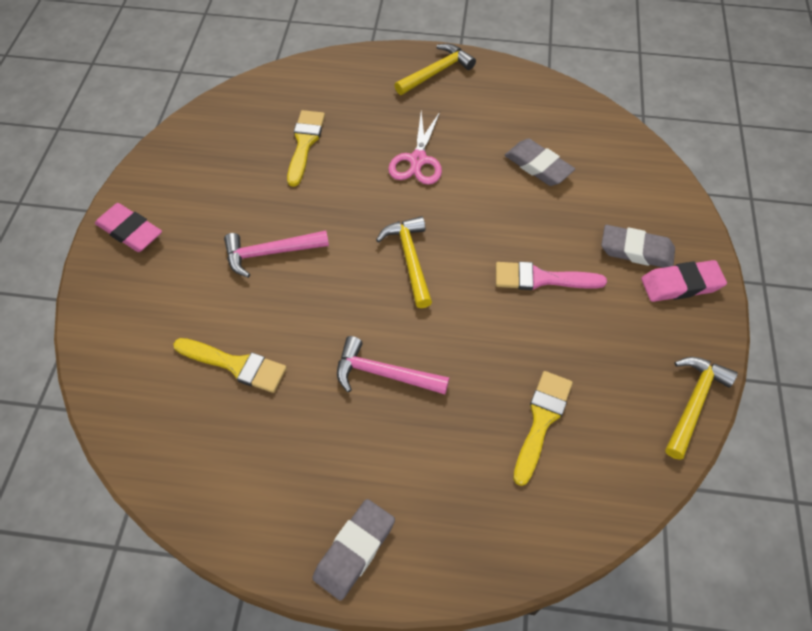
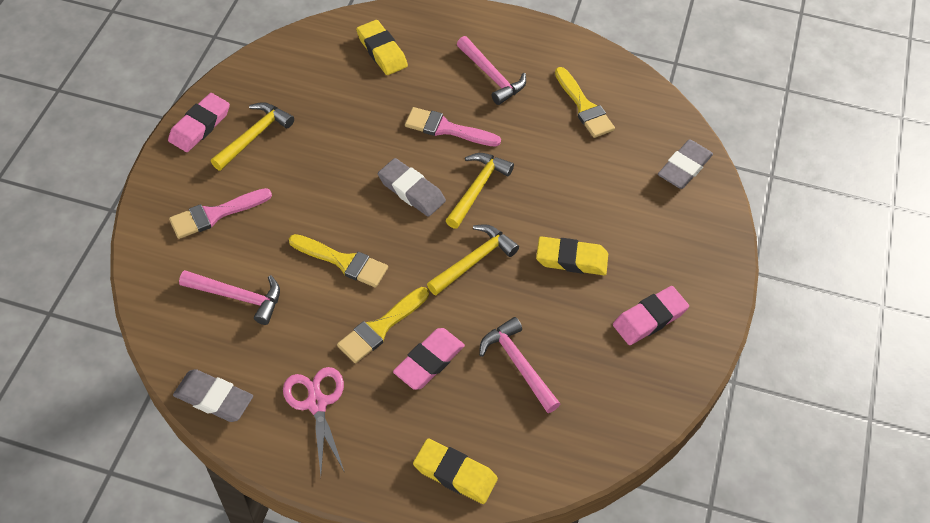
pink brush: 1 -> 2
pink eraser: 2 -> 3
pink hammer: 2 -> 3
yellow eraser: 0 -> 3

